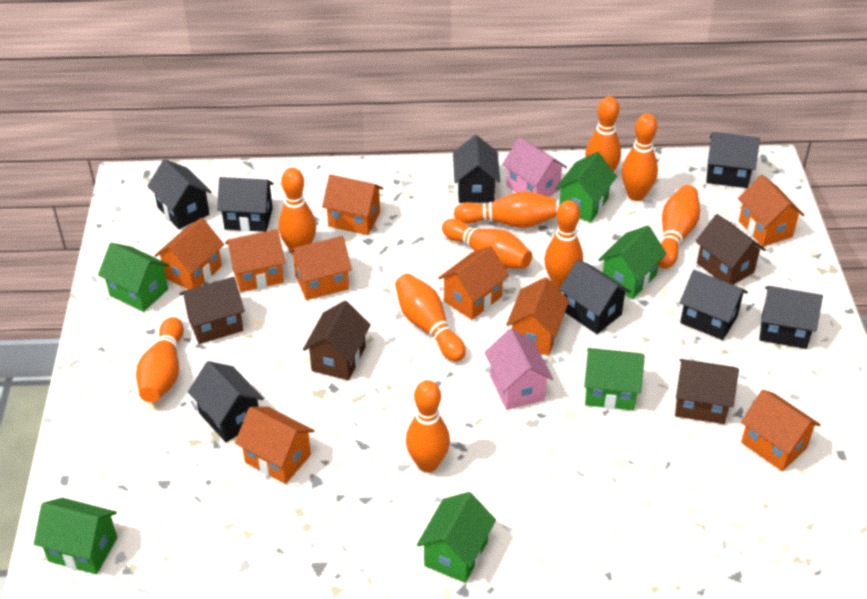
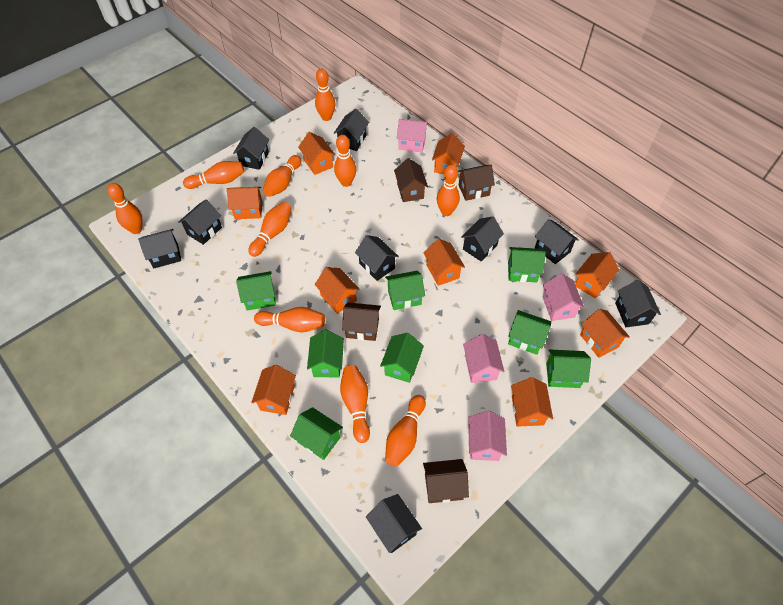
black house: 8 -> 9
green house: 6 -> 8
pink house: 2 -> 4

